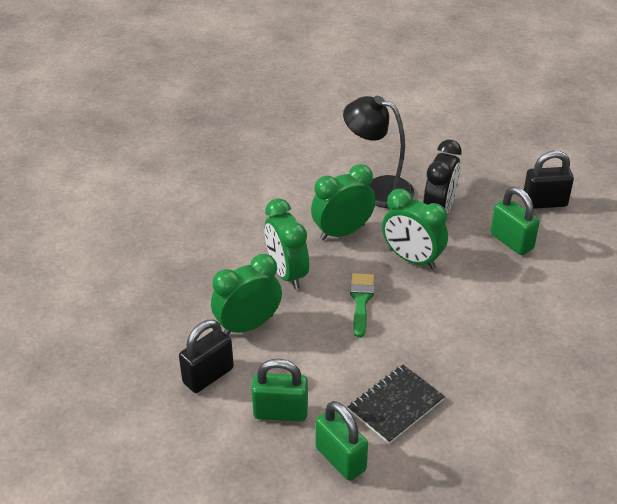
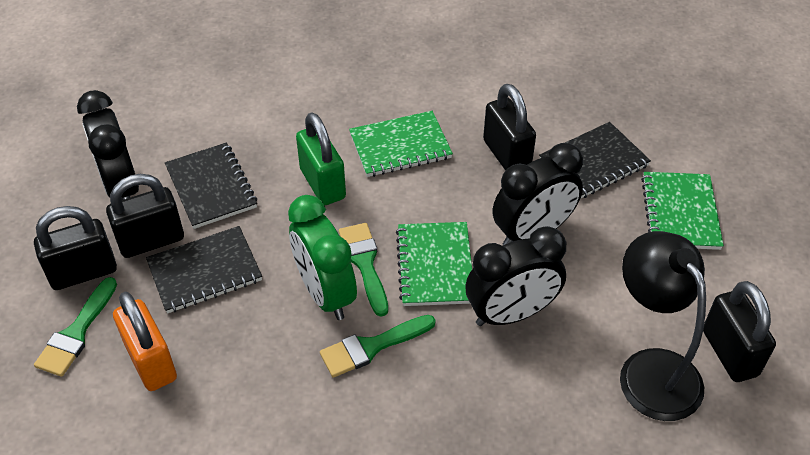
black clock: 1 -> 3
black notebook: 1 -> 3
black padlock: 2 -> 4
green brush: 1 -> 3
green clock: 4 -> 1
green notebook: 0 -> 3
green padlock: 3 -> 1
orange padlock: 0 -> 1

